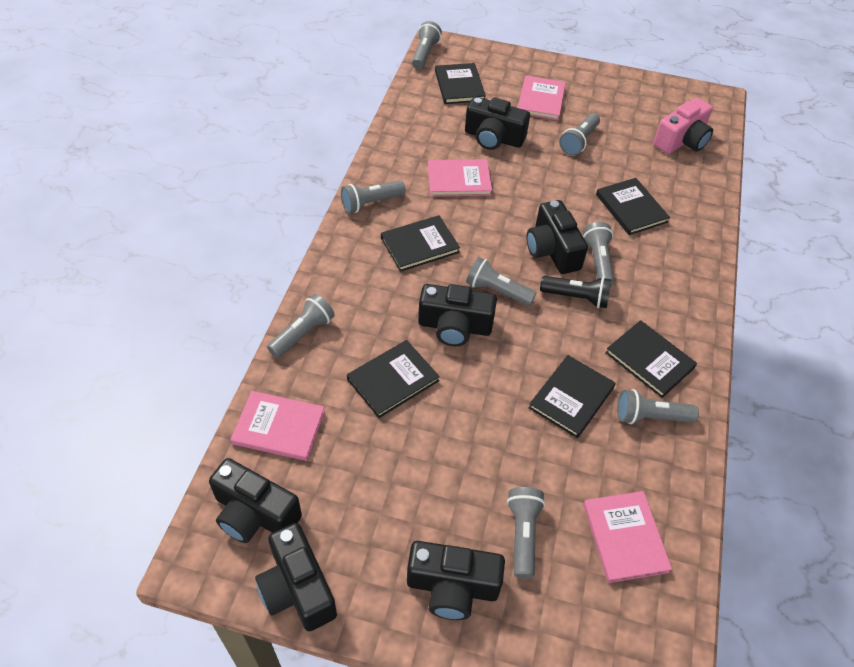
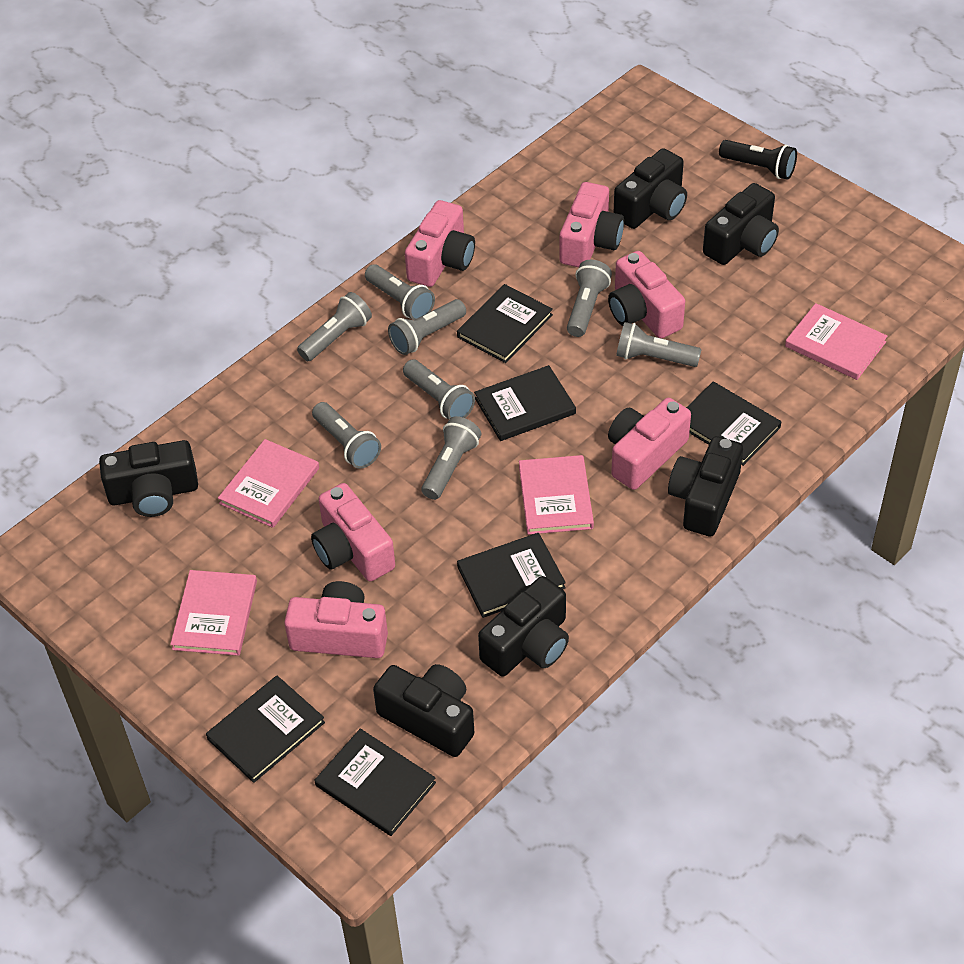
pink camera: 1 -> 6

